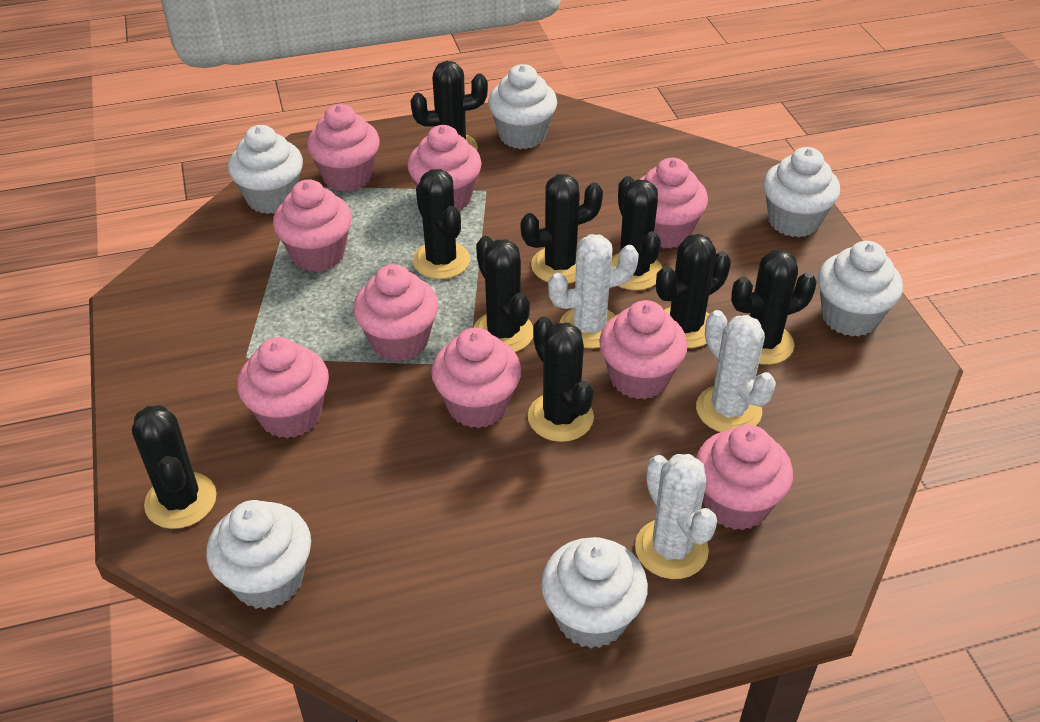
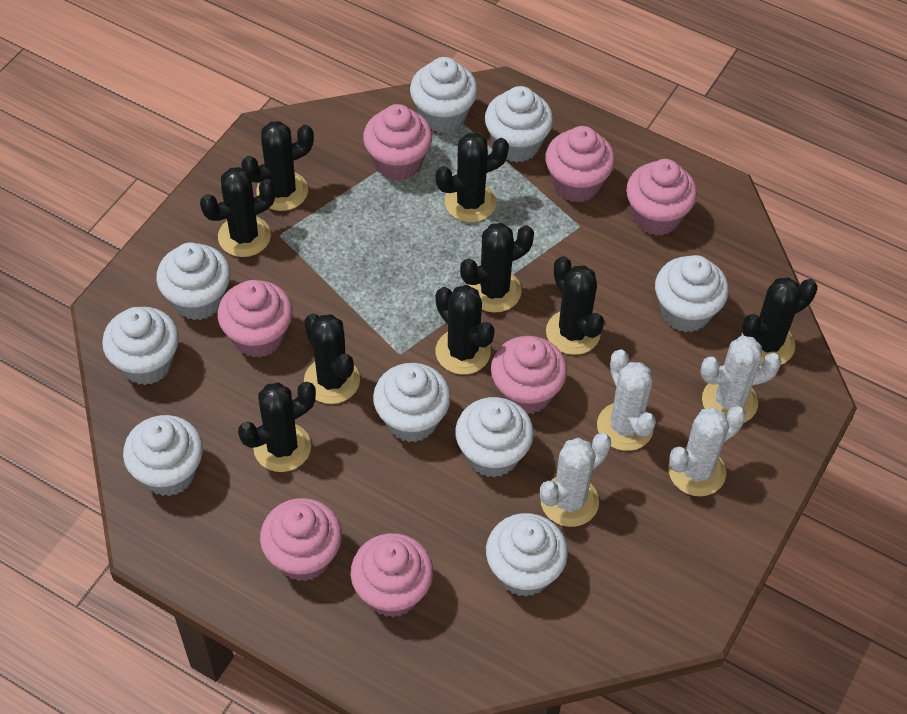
pink cupcake: 9 -> 7
white cactus: 3 -> 4
white cupcake: 6 -> 9

